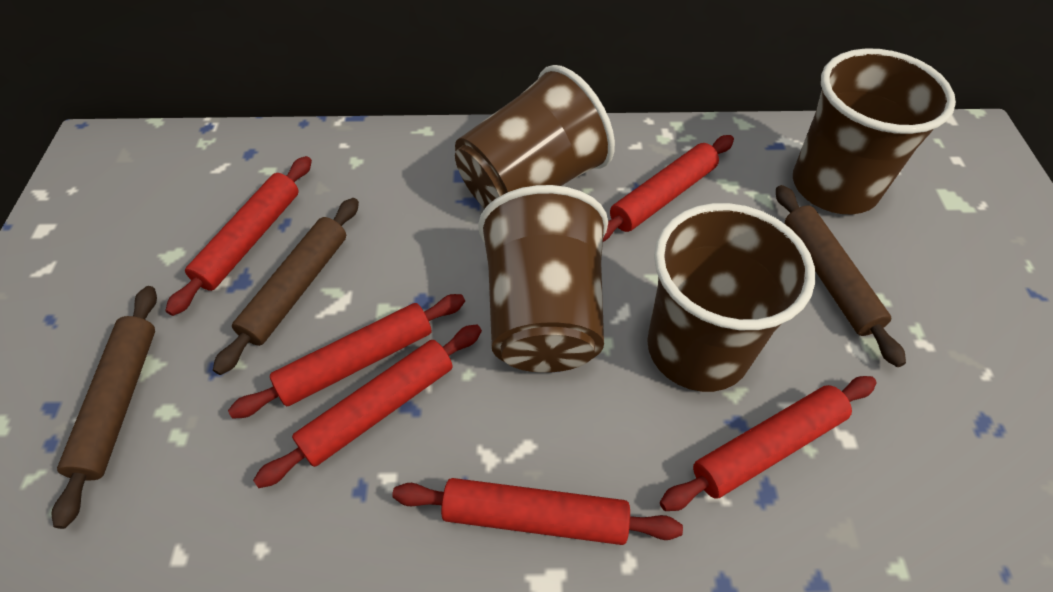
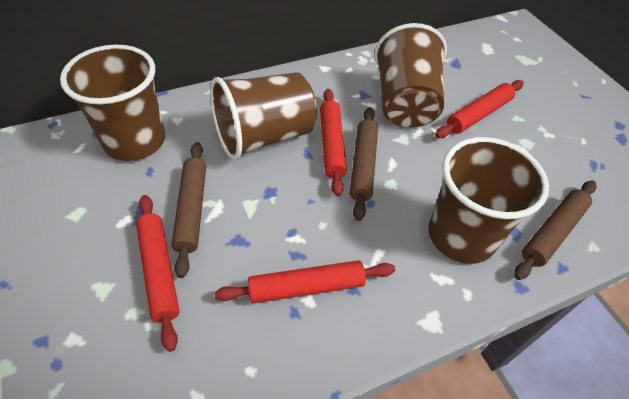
red rolling pin: 6 -> 4

